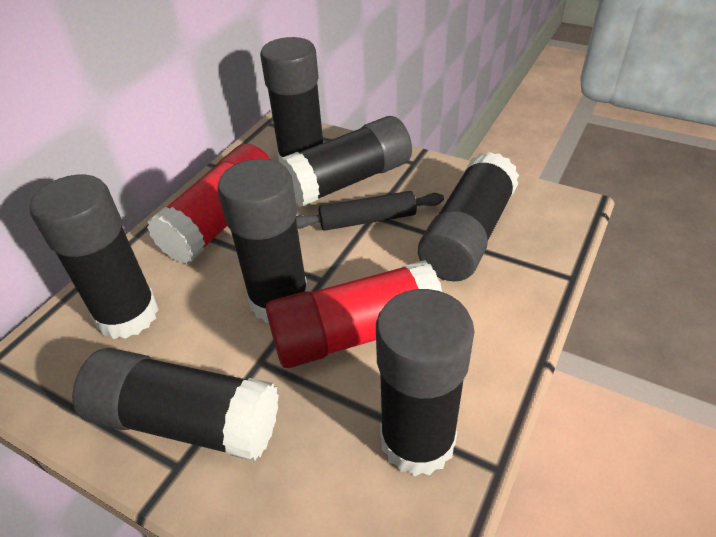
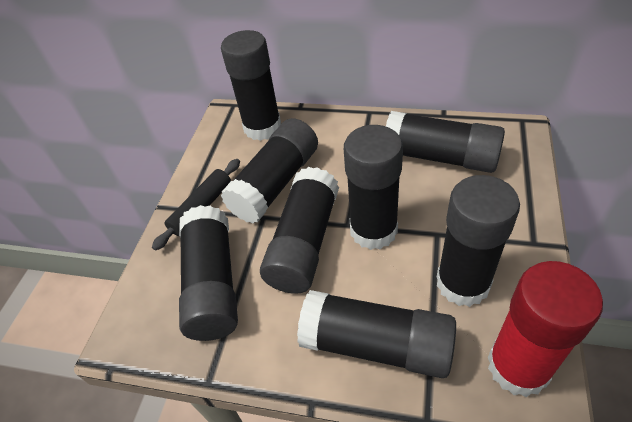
black glue stick: 7 -> 8
red glue stick: 2 -> 1

